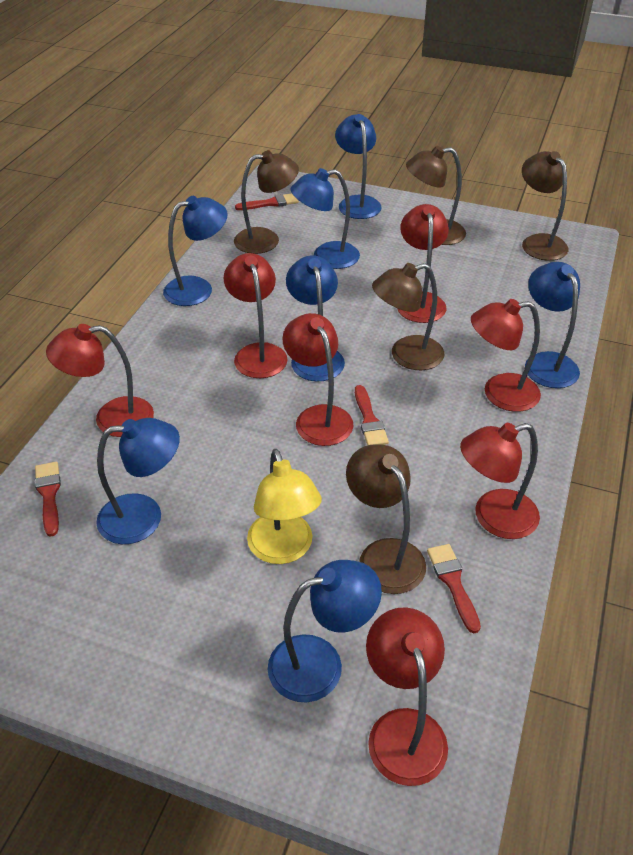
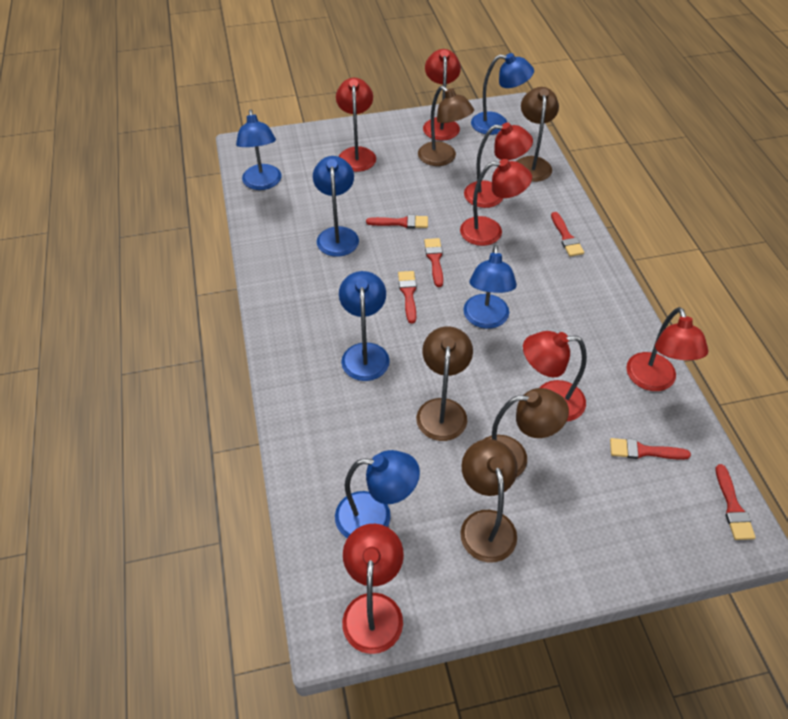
blue lamp: 7 -> 6
red brush: 4 -> 6
yellow lamp: 1 -> 0

